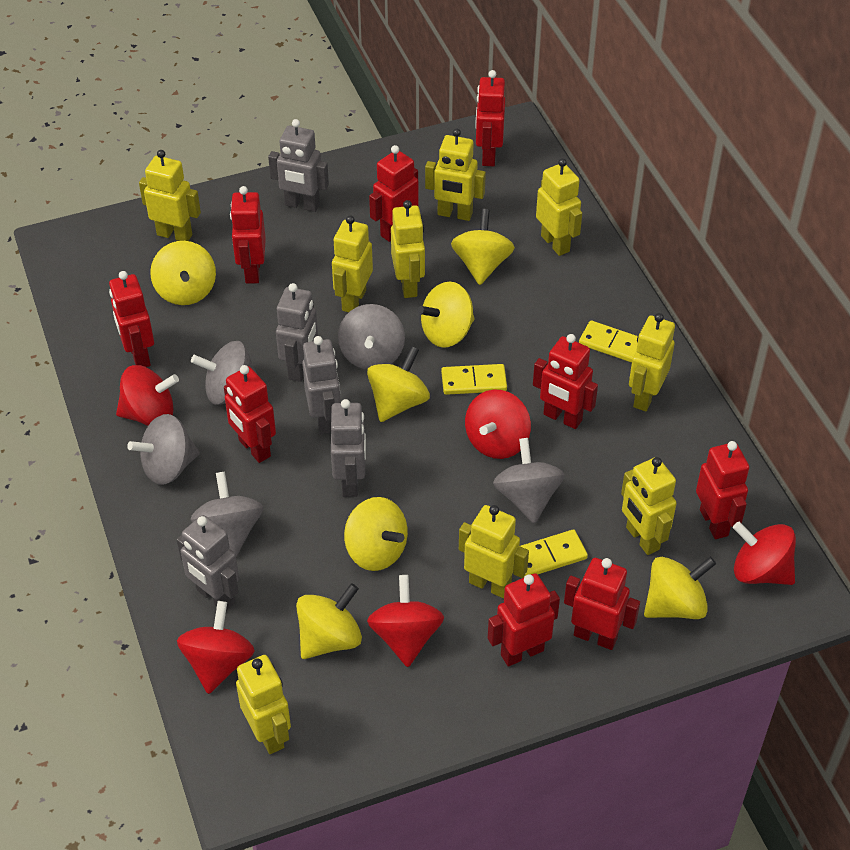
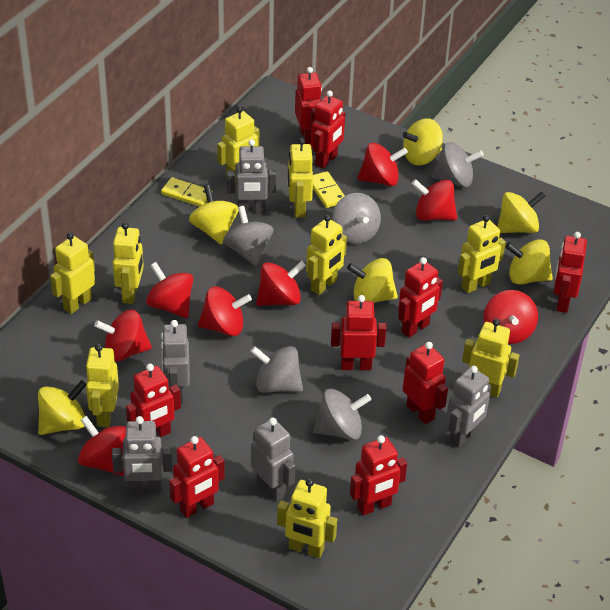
red spinning top: 5 -> 8
yellow domino: 3 -> 2
yellow spinning top: 7 -> 6

